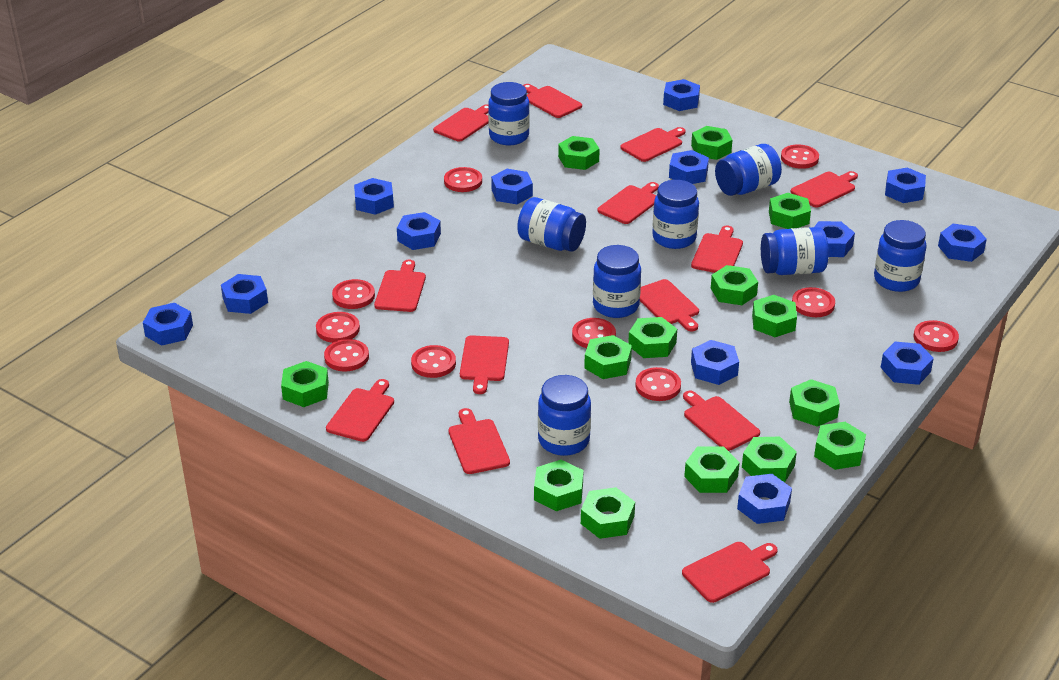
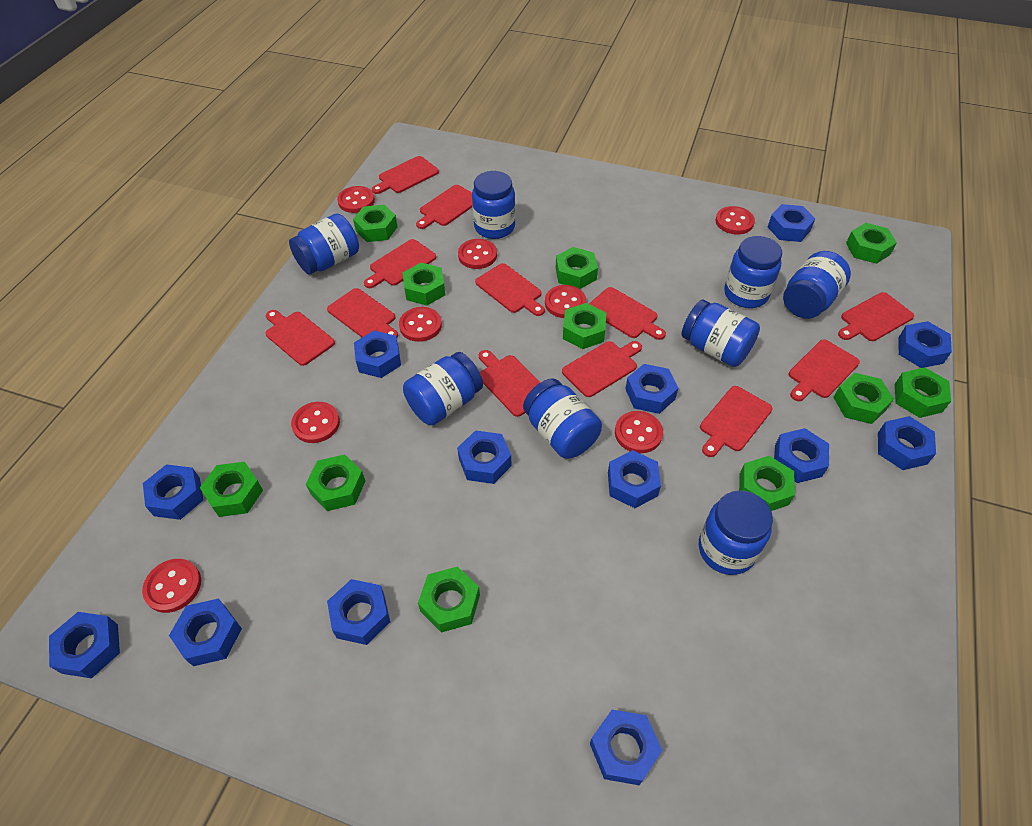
green nut: 14 -> 11
red button: 10 -> 8
red cutting board: 13 -> 12

